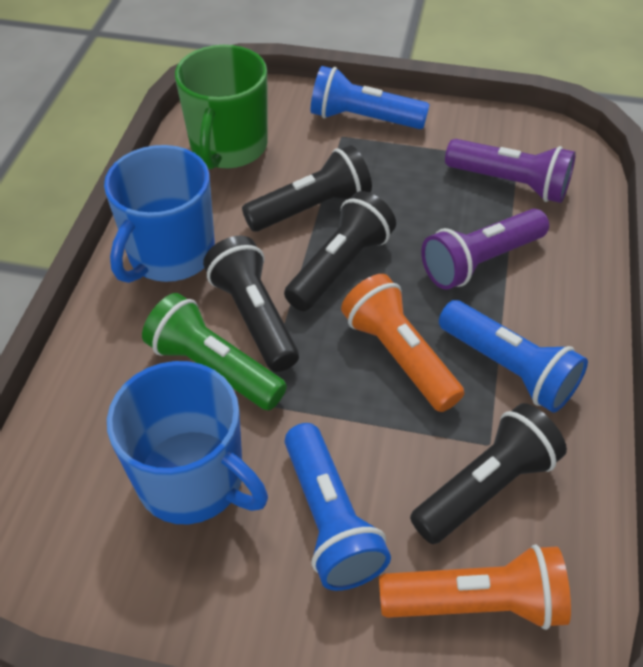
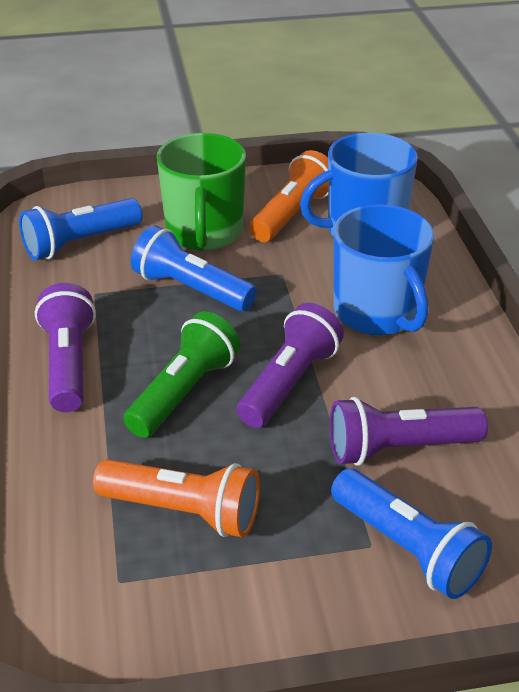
black flashlight: 4 -> 0
purple flashlight: 2 -> 3

